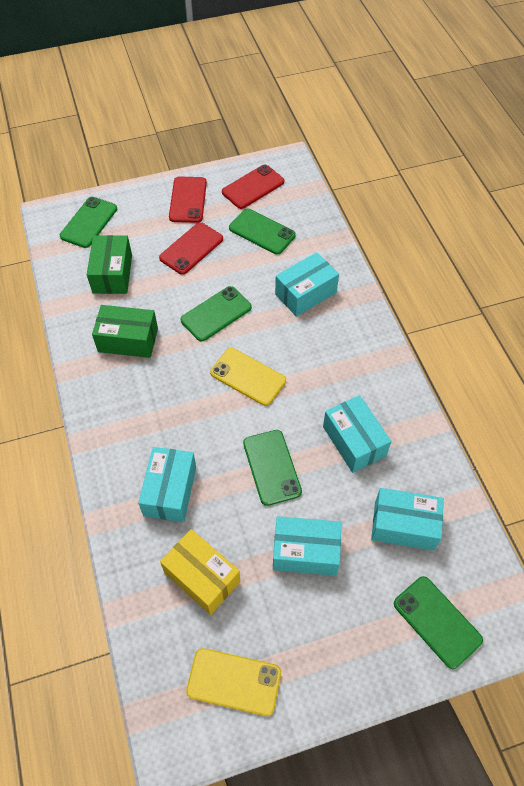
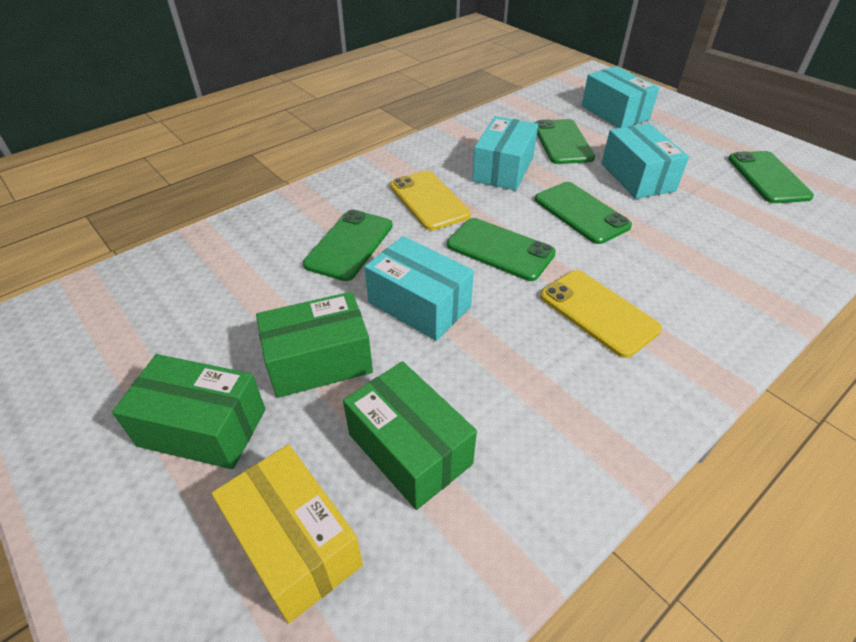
green box: 2 -> 3
red phone: 3 -> 0
turquoise box: 5 -> 4

